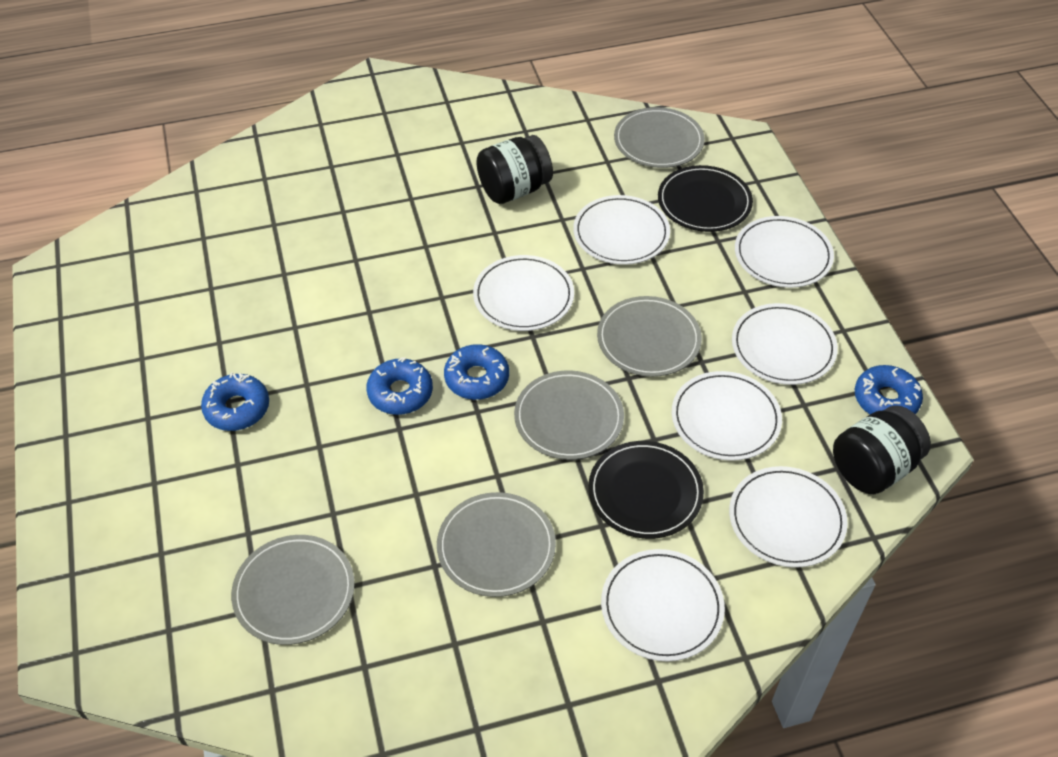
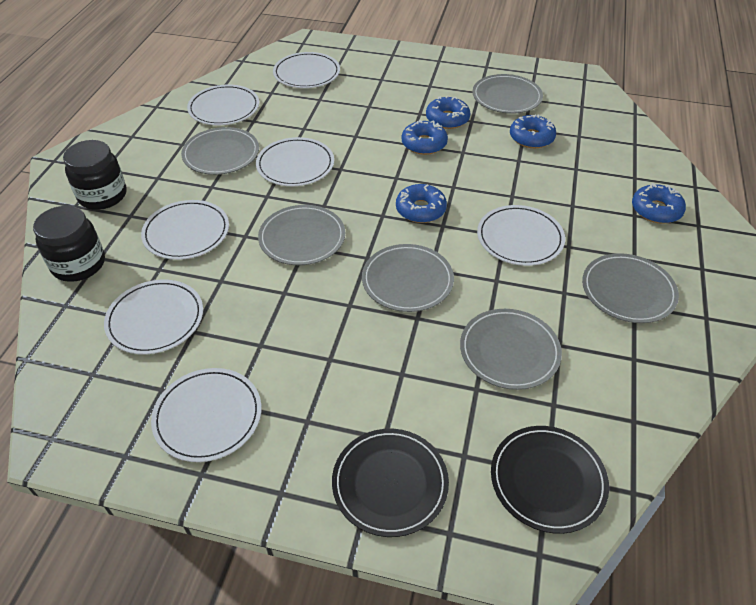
blue donut: 4 -> 5
grey plate: 5 -> 6

